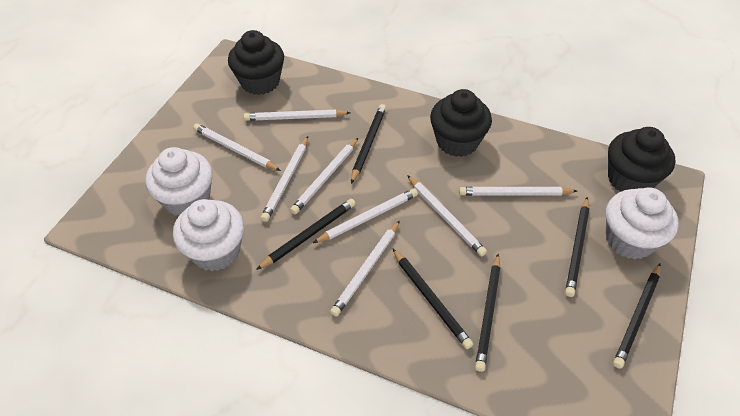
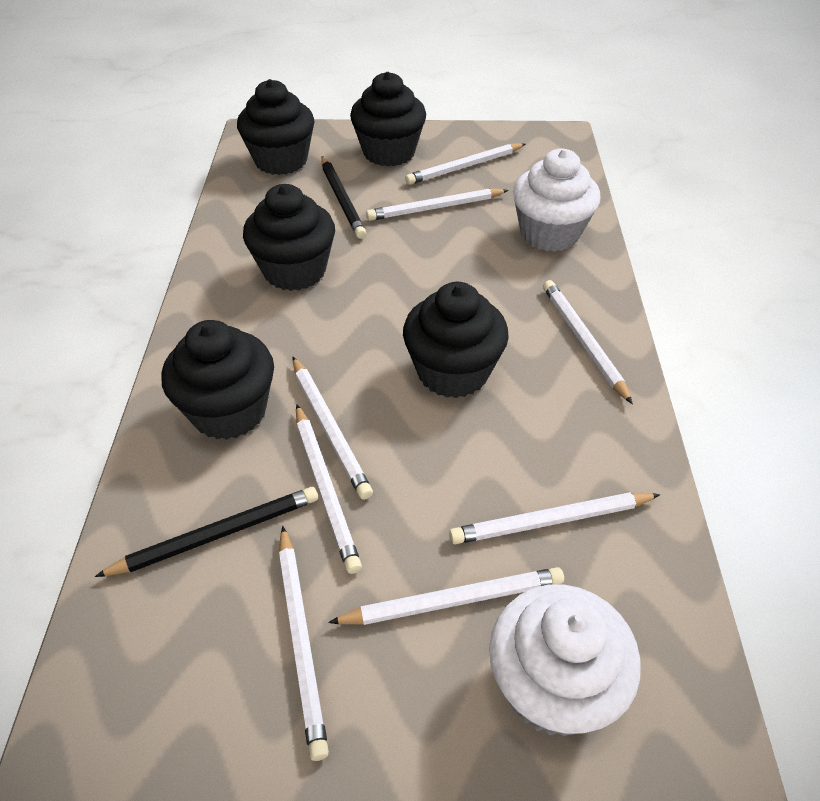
black cupcake: 3 -> 5
black pencil: 6 -> 2
white cupcake: 3 -> 2

